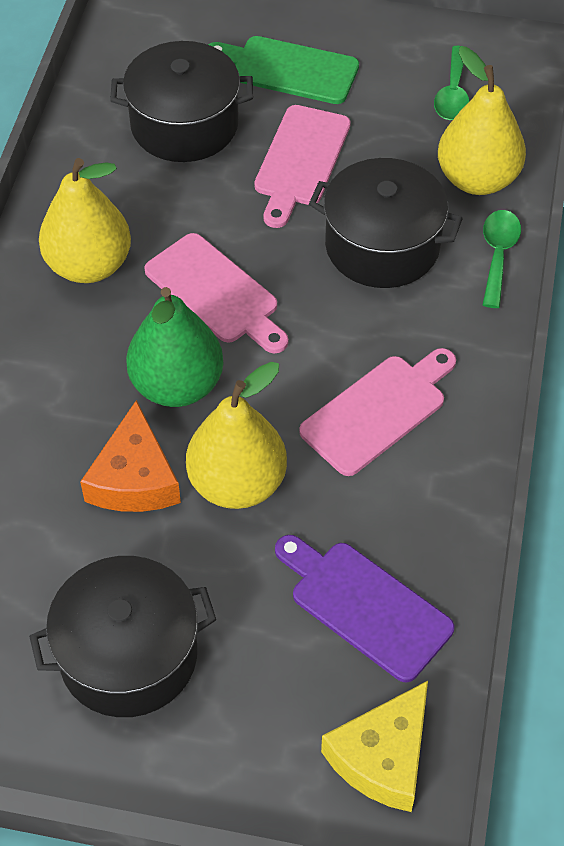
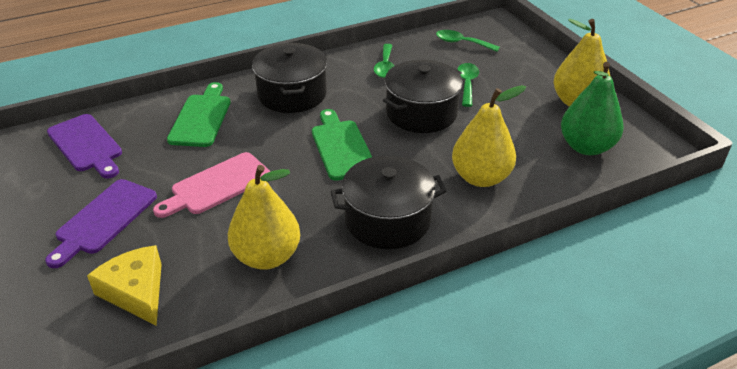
green cutting board: 1 -> 2
green spoon: 2 -> 3
orange cheese: 1 -> 0
pink cutting board: 3 -> 1
purple cutting board: 1 -> 2

